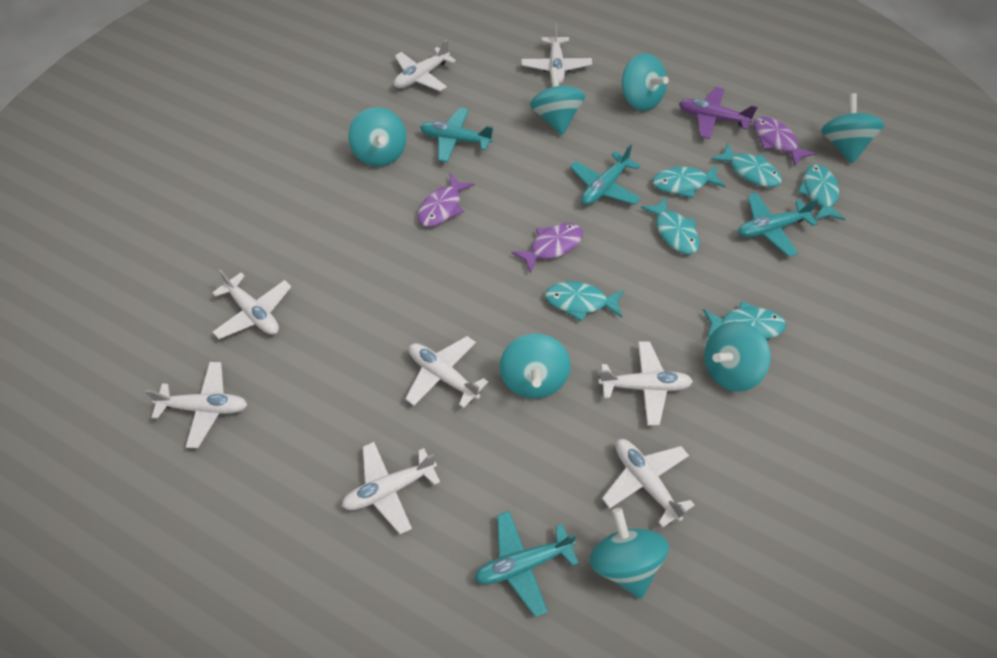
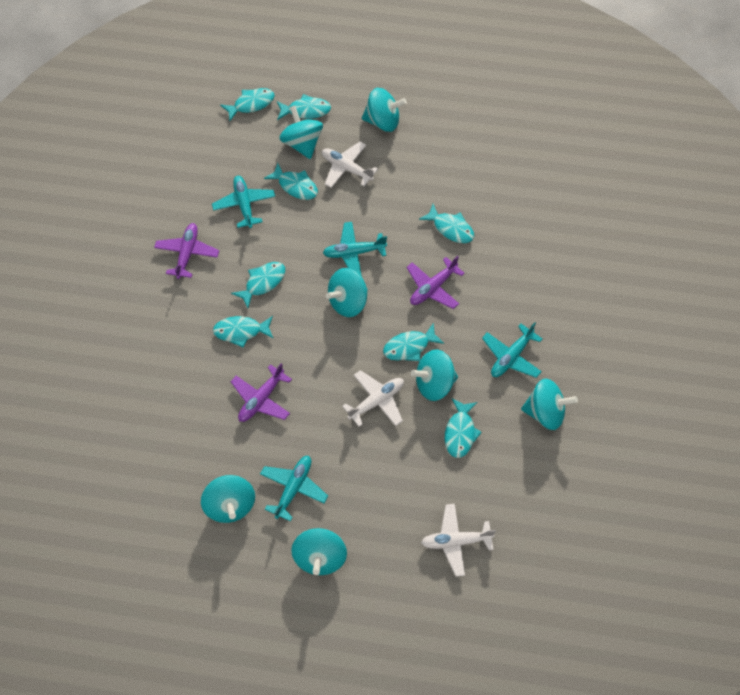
purple fish: 3 -> 0
purple plane: 1 -> 3
turquoise fish: 6 -> 8
white plane: 8 -> 3

